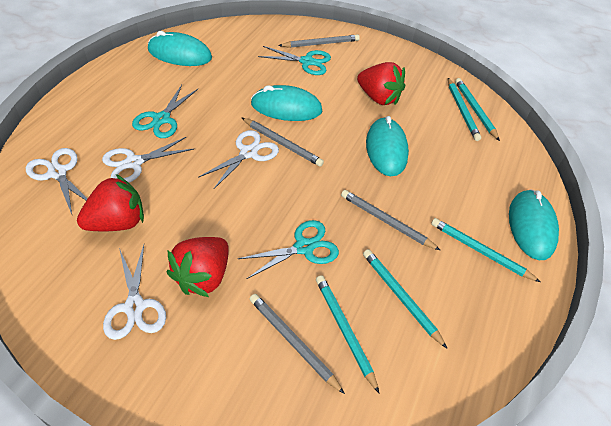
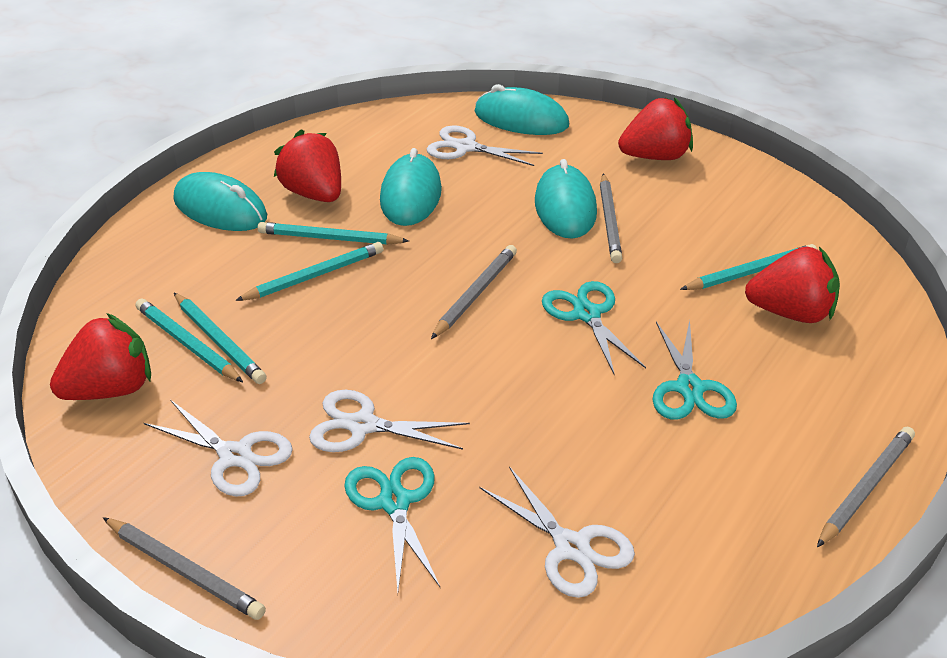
red strawberry: 3 -> 4

